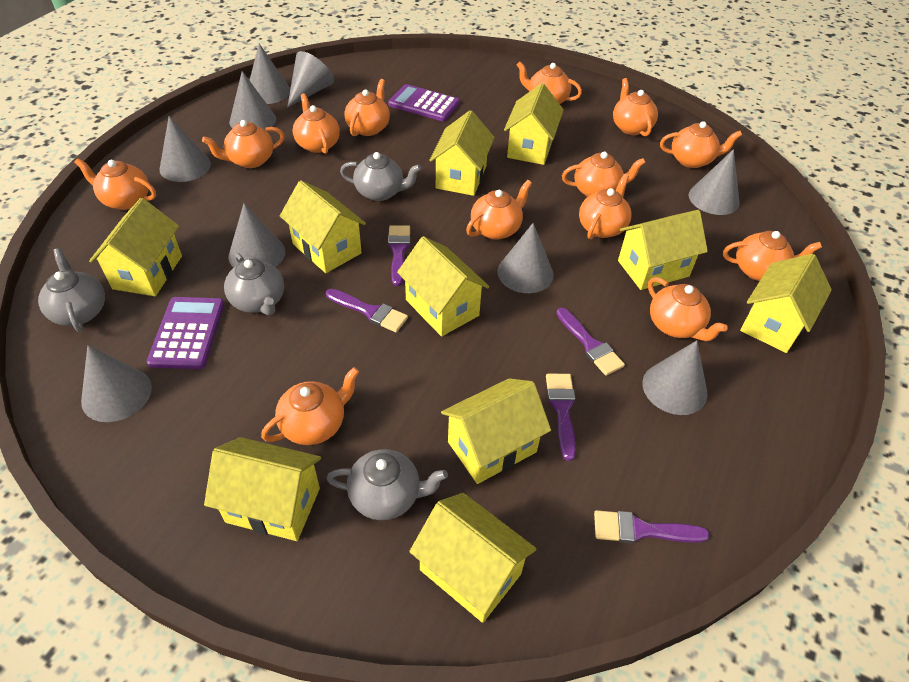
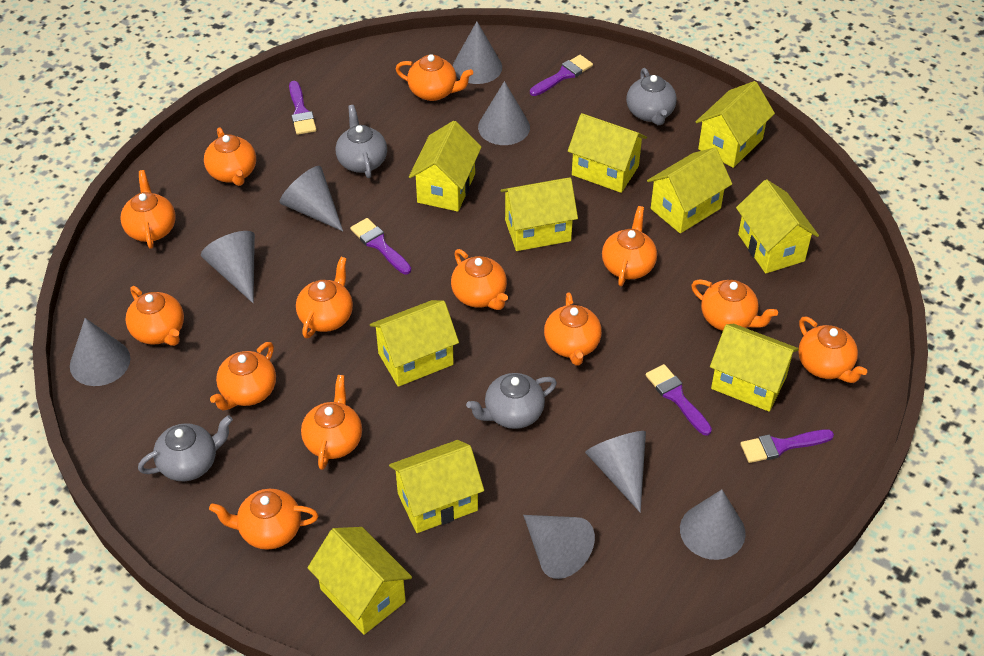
grey cone: 9 -> 8
purple calculator: 2 -> 0

